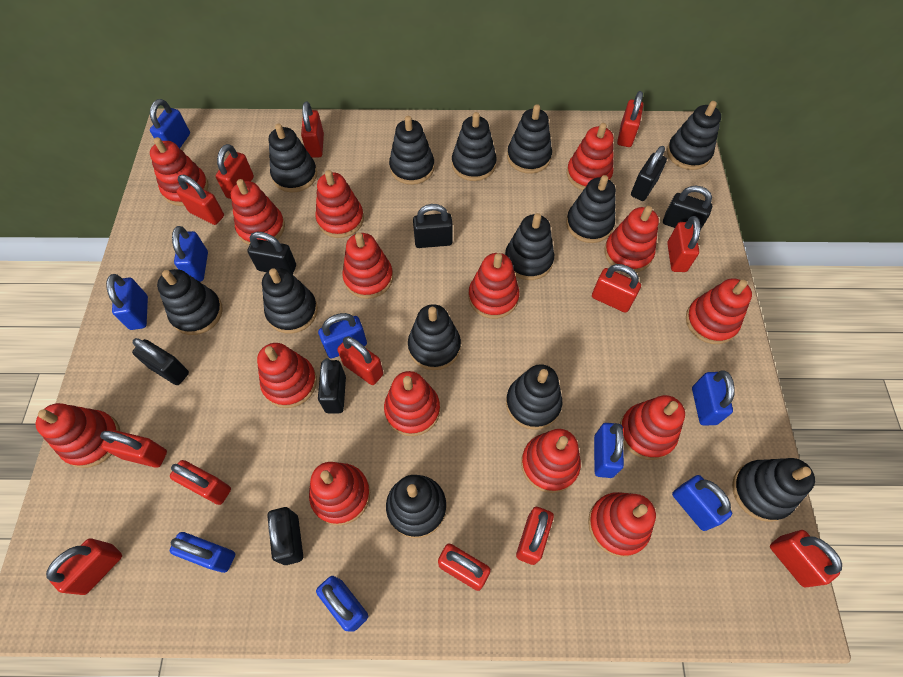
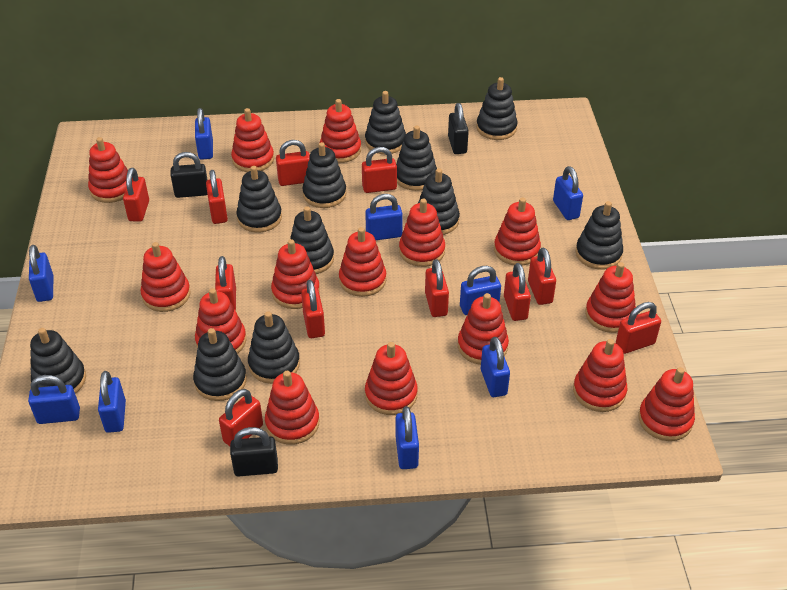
black padlock: 7 -> 3
black stacking toy: 13 -> 11
red padlock: 13 -> 11

